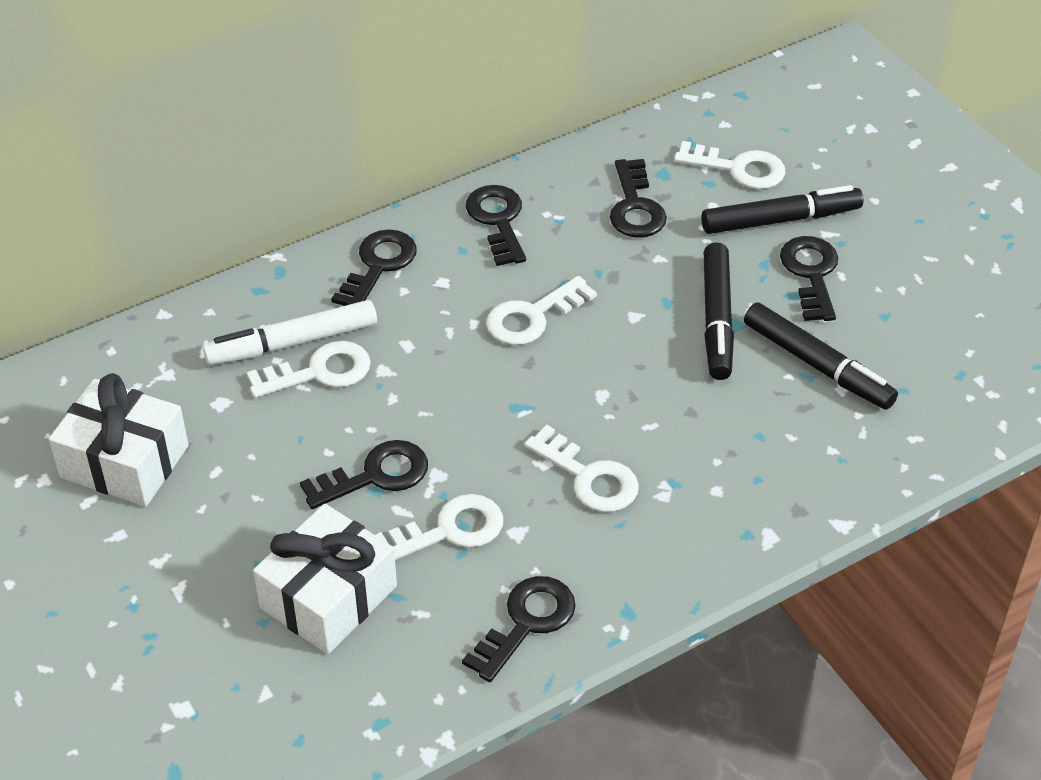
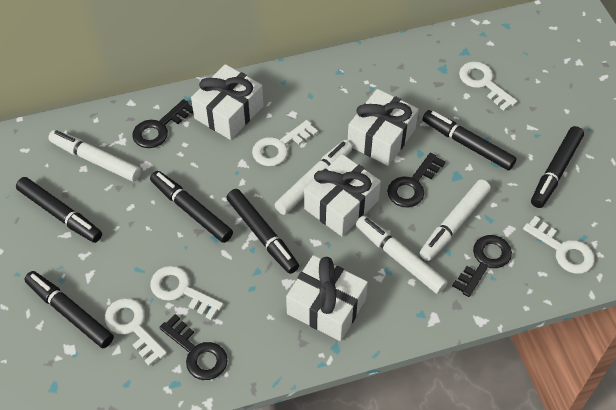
black key: 6 -> 4
black marker: 3 -> 6
white gift: 2 -> 4
white marker: 1 -> 4

